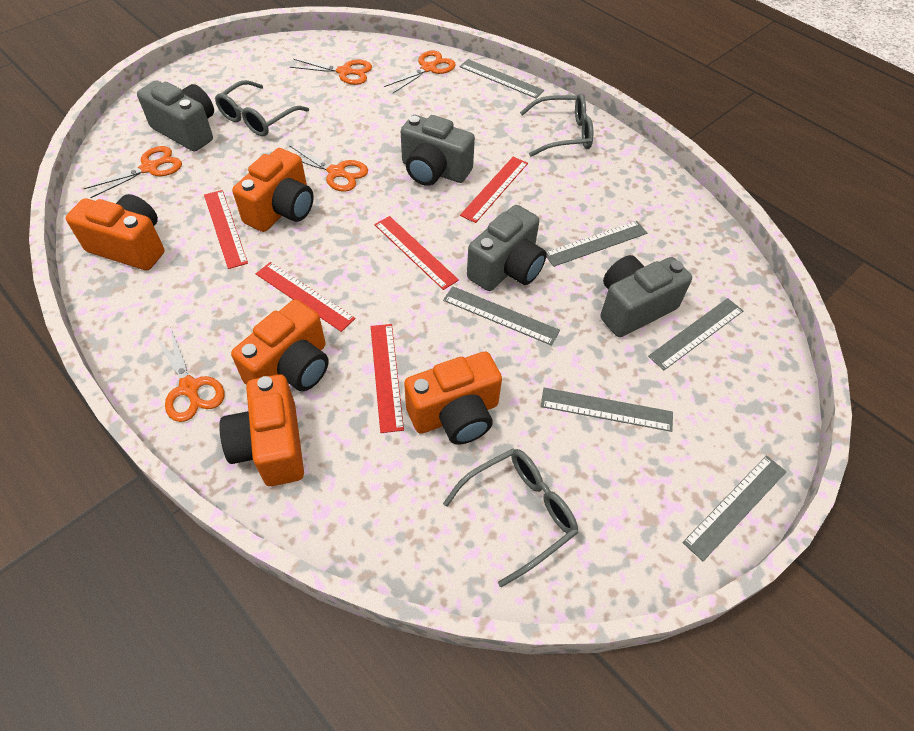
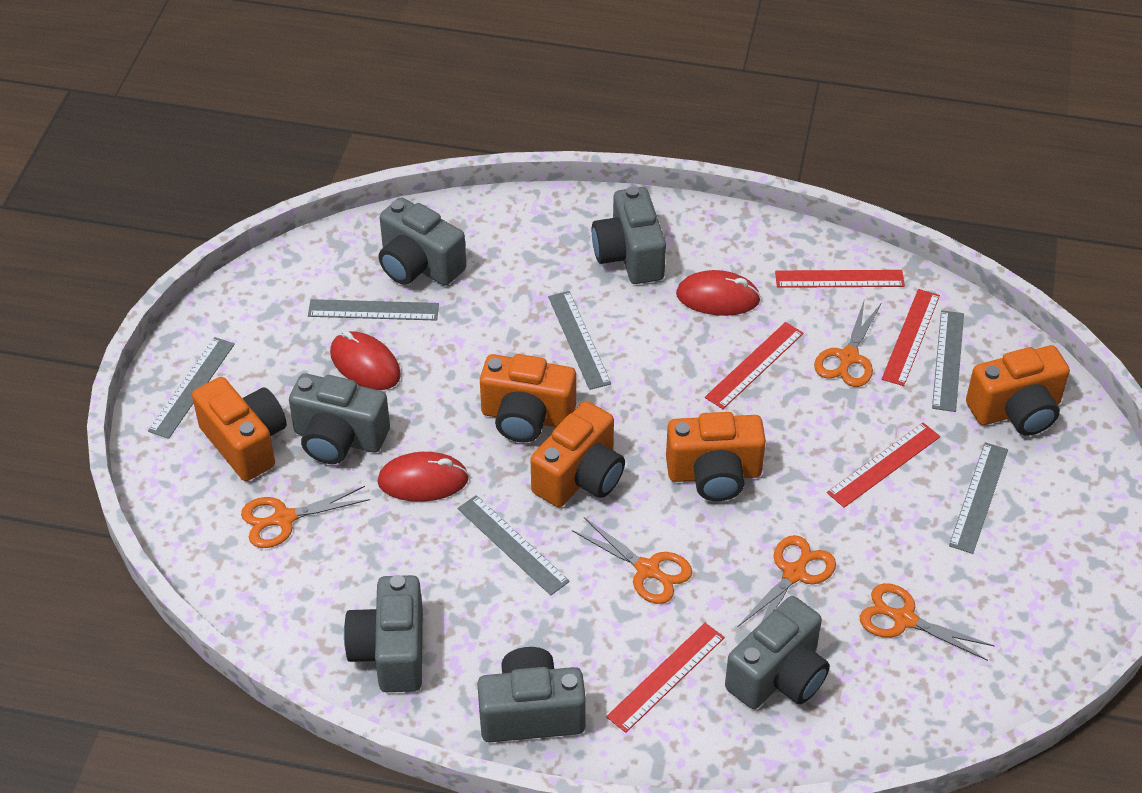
grey camera: 4 -> 6
grey glasses: 3 -> 0
red mouse: 0 -> 3

